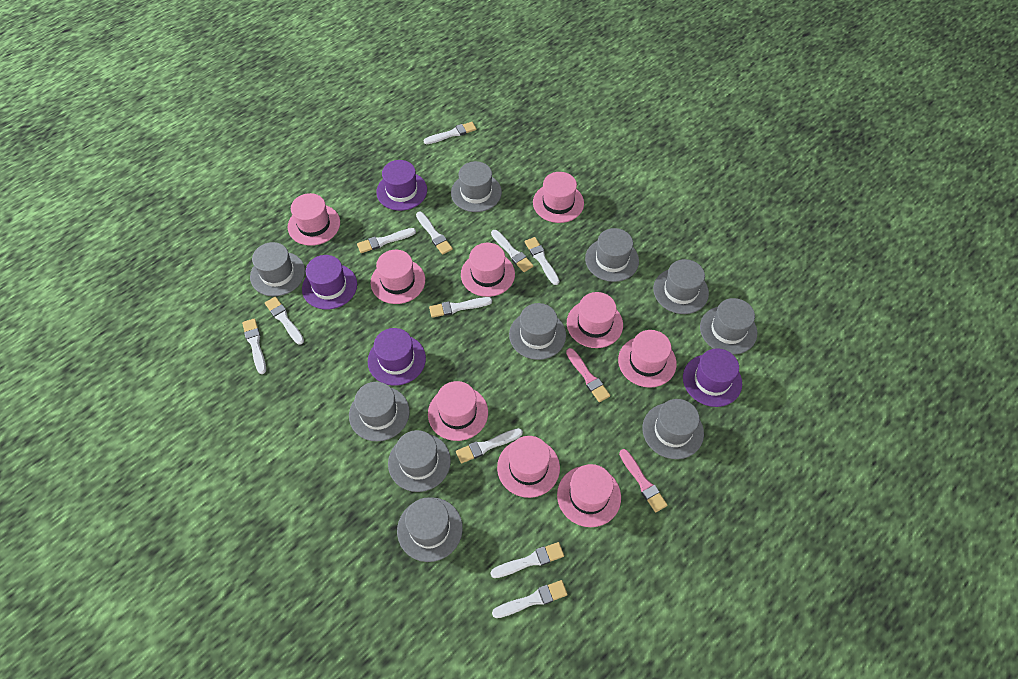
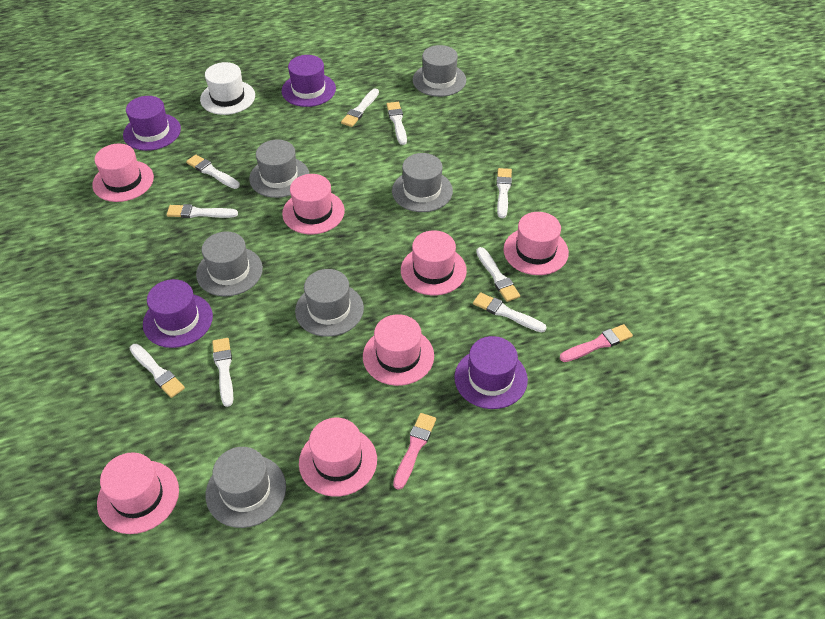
grey hat: 10 -> 6
pink hat: 9 -> 7
white brush: 11 -> 9
white hat: 0 -> 1

